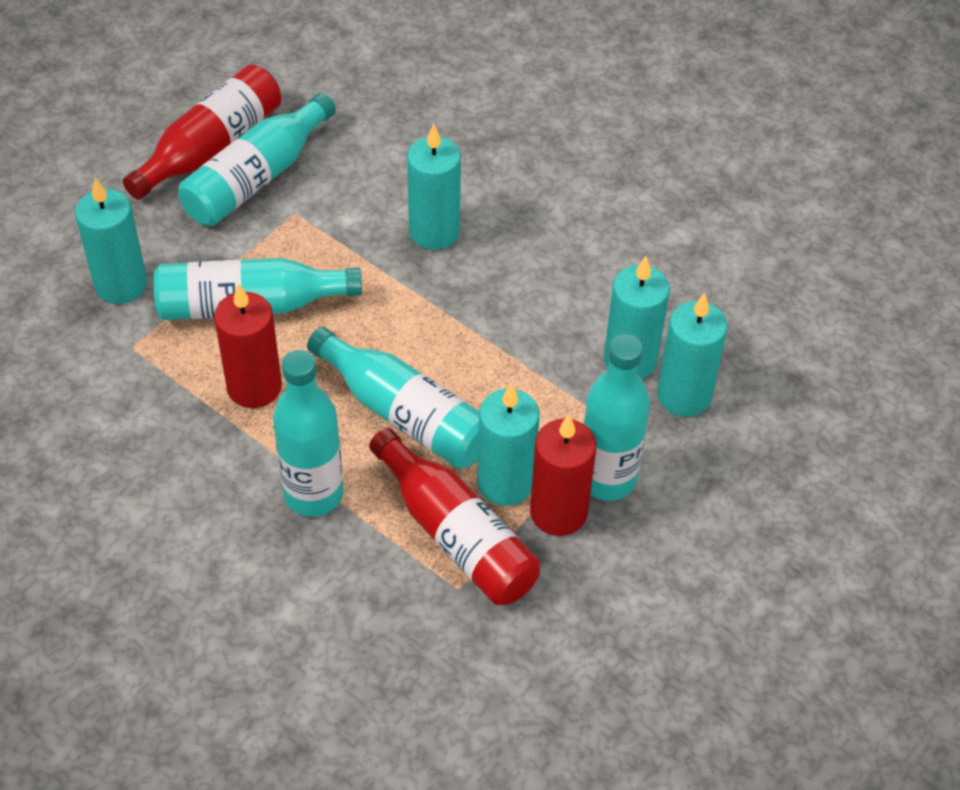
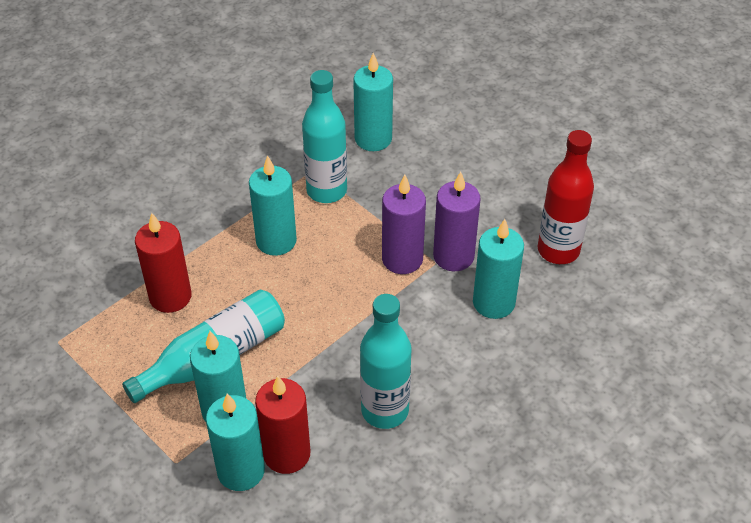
purple candle: 0 -> 2
red bottle: 2 -> 1
turquoise bottle: 5 -> 3

